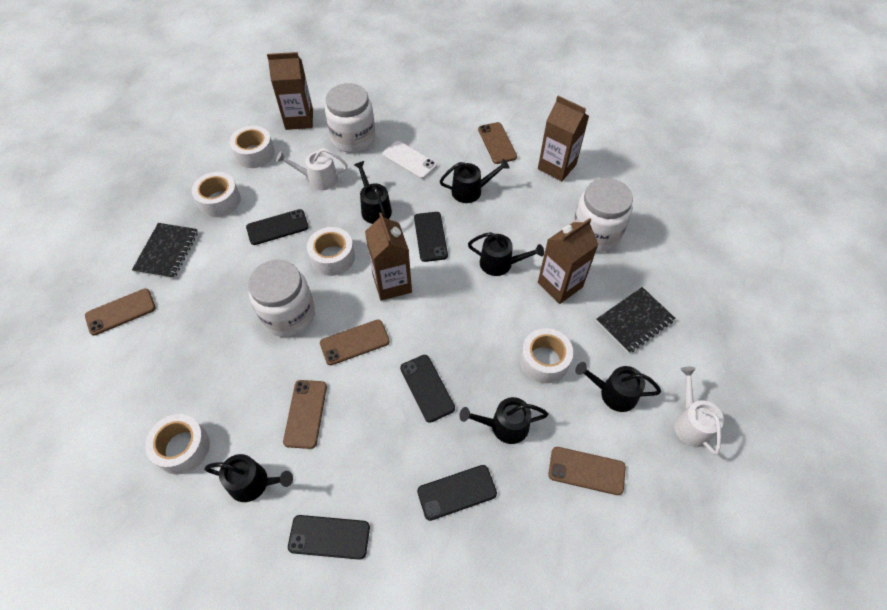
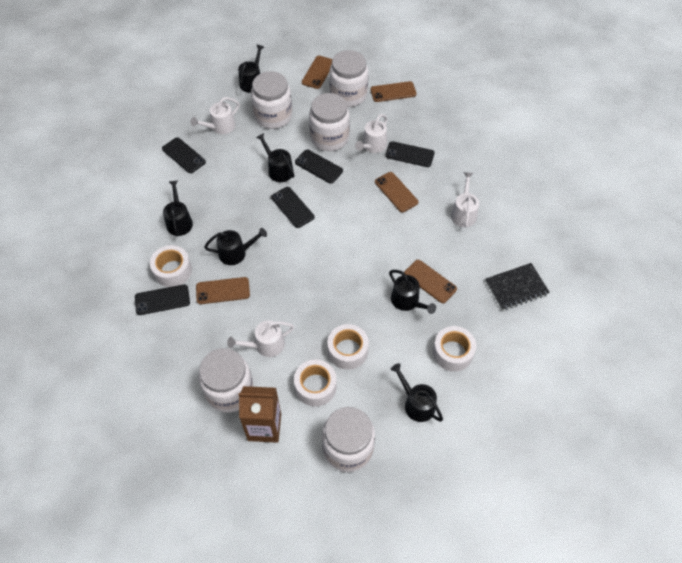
black notebook: 2 -> 1
brown carton: 4 -> 1
white jar: 3 -> 5
white phone: 1 -> 0
white tape: 5 -> 4
white watering can: 2 -> 4

